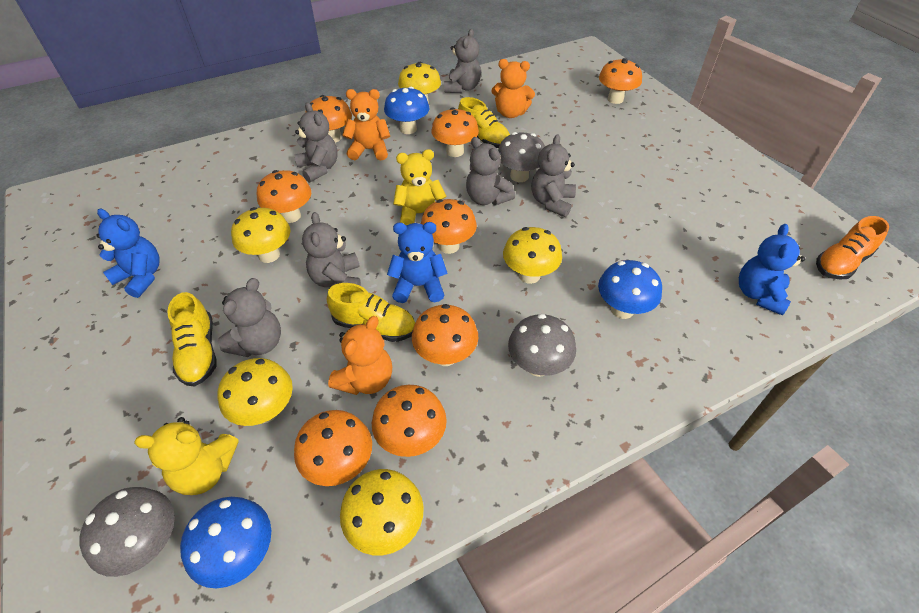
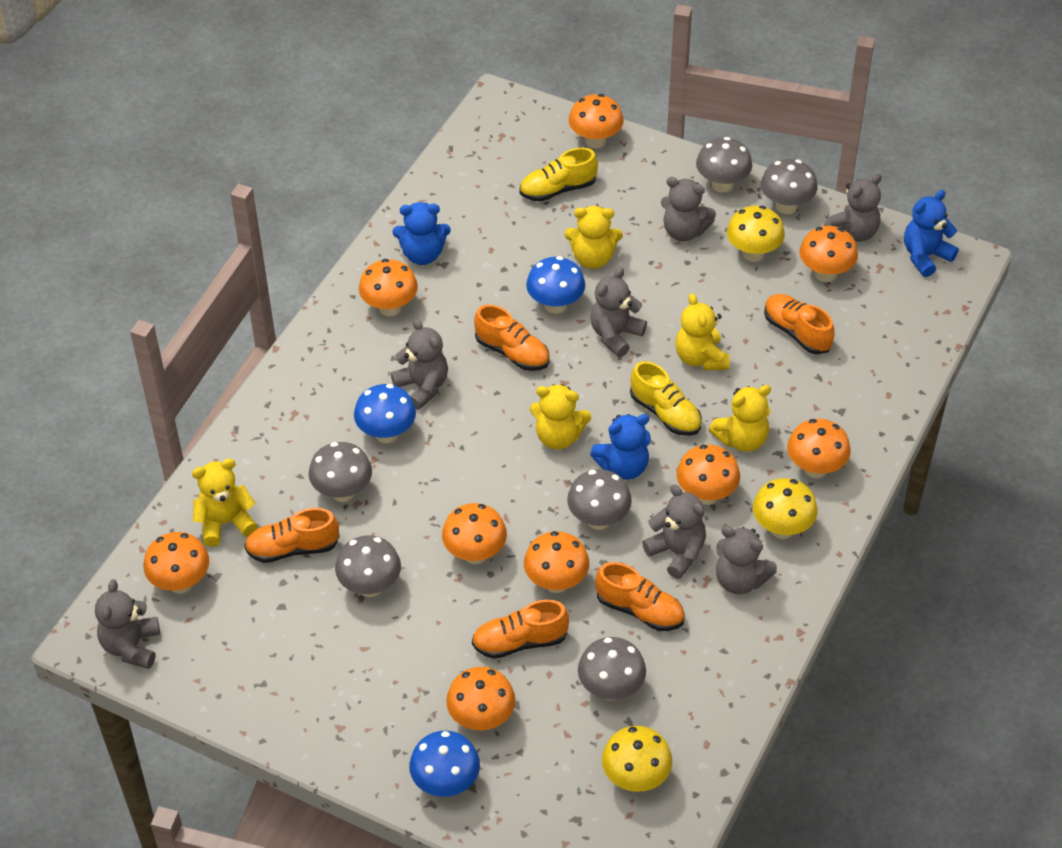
grey mushroom: 3 -> 6
grey teddy bear: 6 -> 7
orange mushroom: 8 -> 9
orange shoe: 1 -> 5
orange teddy bear: 3 -> 0
yellow mushroom: 5 -> 3
yellow shoe: 3 -> 2
yellow teddy bear: 2 -> 5

